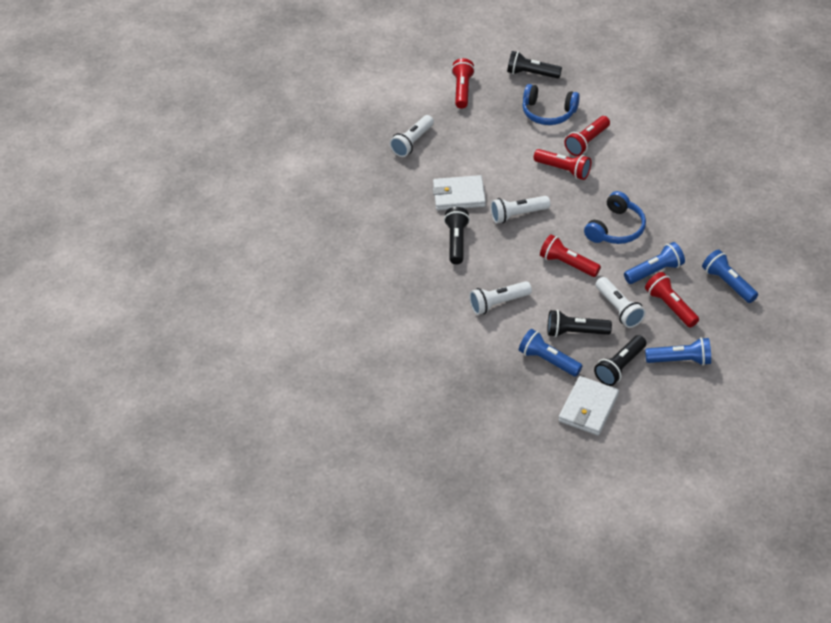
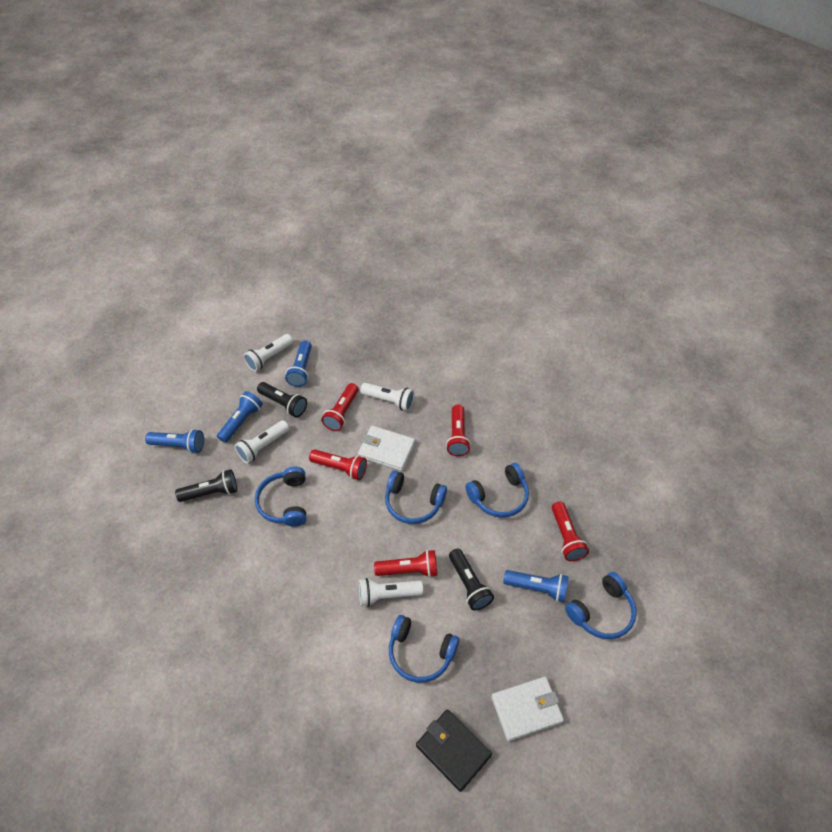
black flashlight: 4 -> 3
black wallet: 0 -> 1
blue headphones: 2 -> 5

